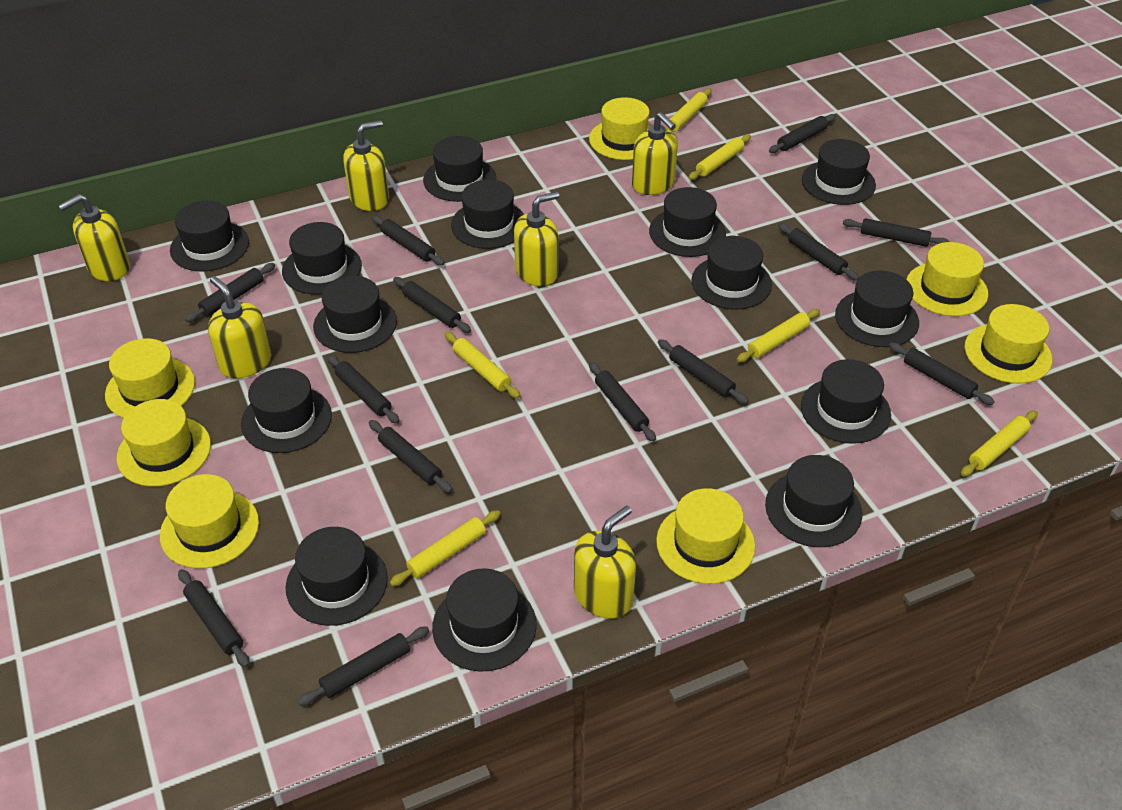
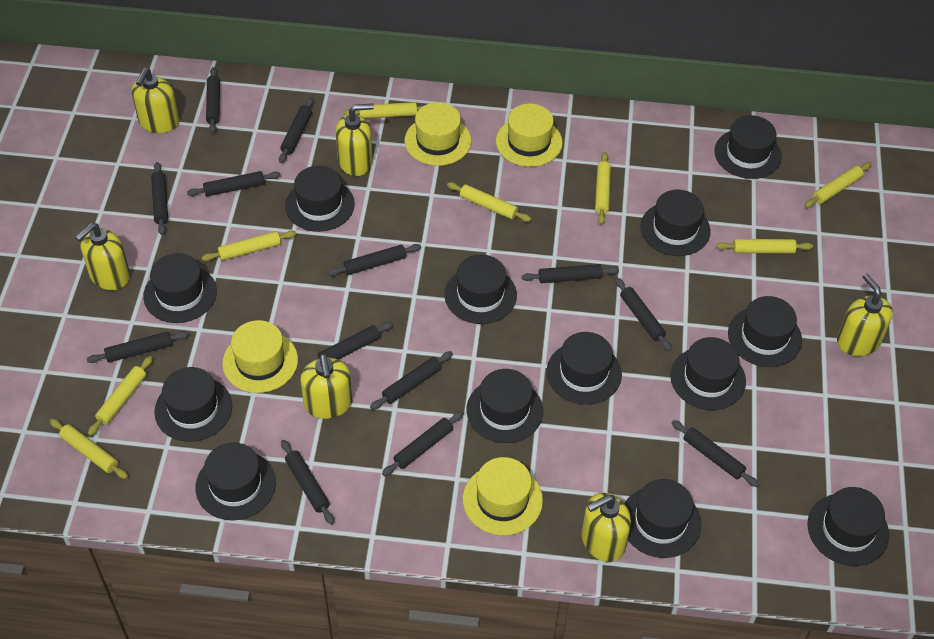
black hat: 14 -> 13
yellow hat: 7 -> 4
yellow rolling pin: 6 -> 8

